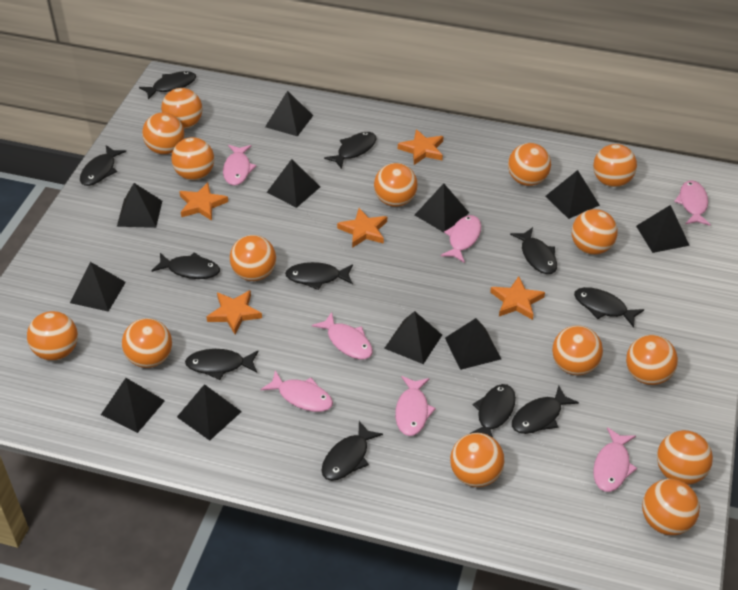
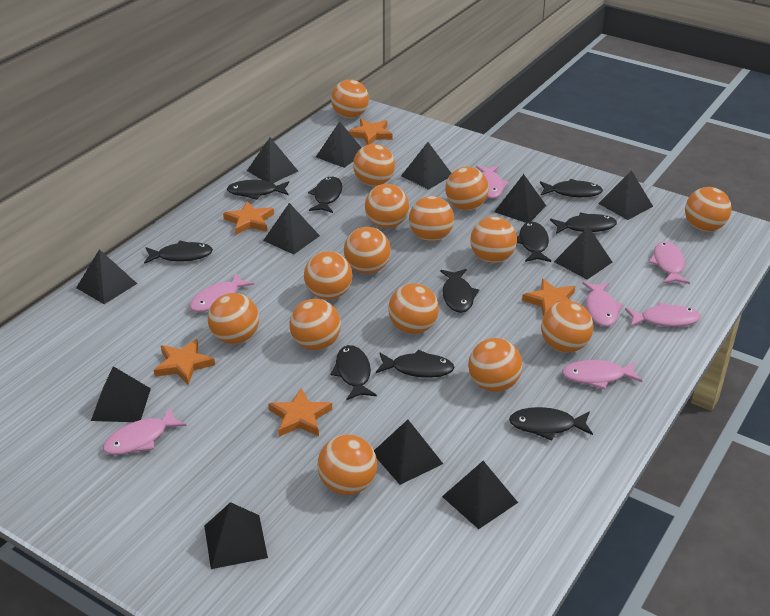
black fish: 11 -> 10
black pyramid: 11 -> 12

